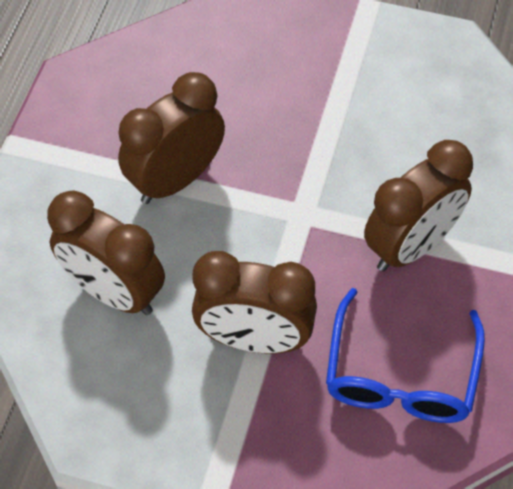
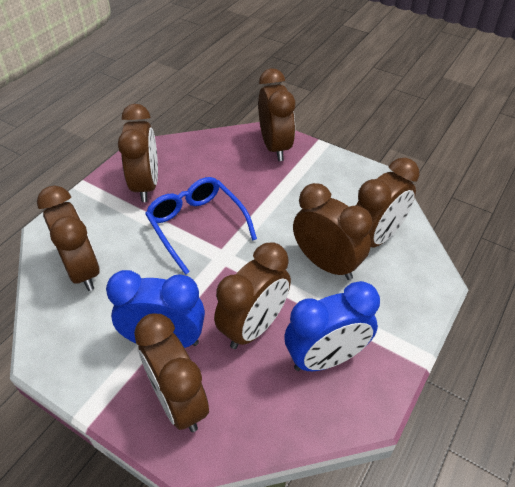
blue clock: 0 -> 2
brown clock: 4 -> 7

